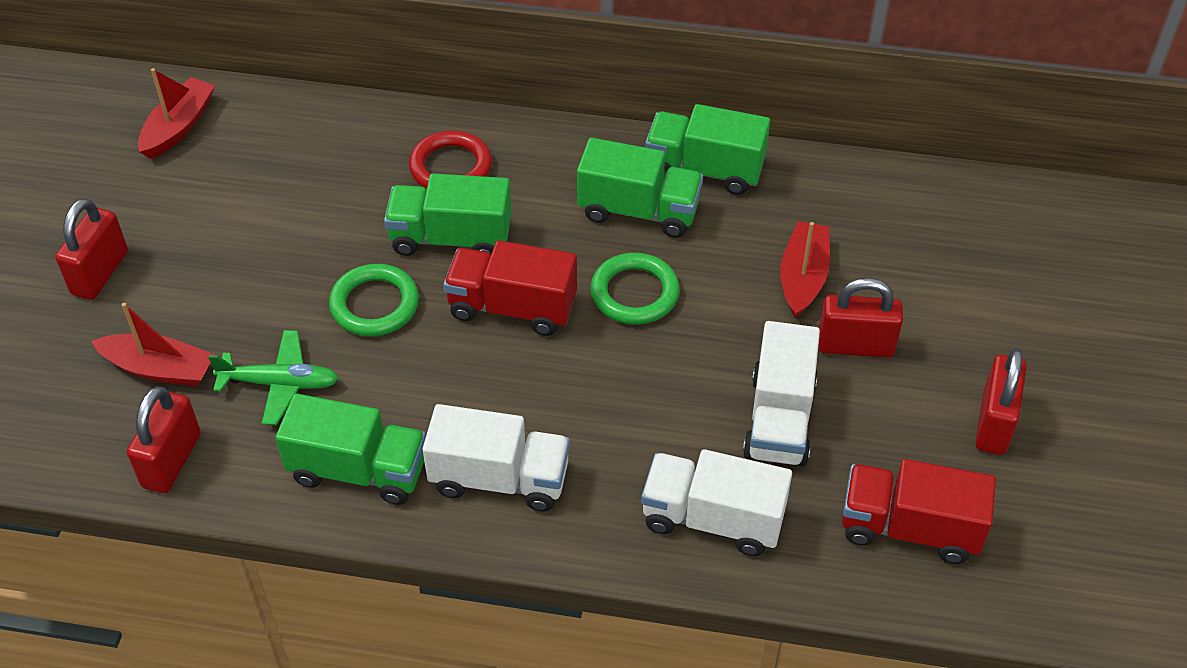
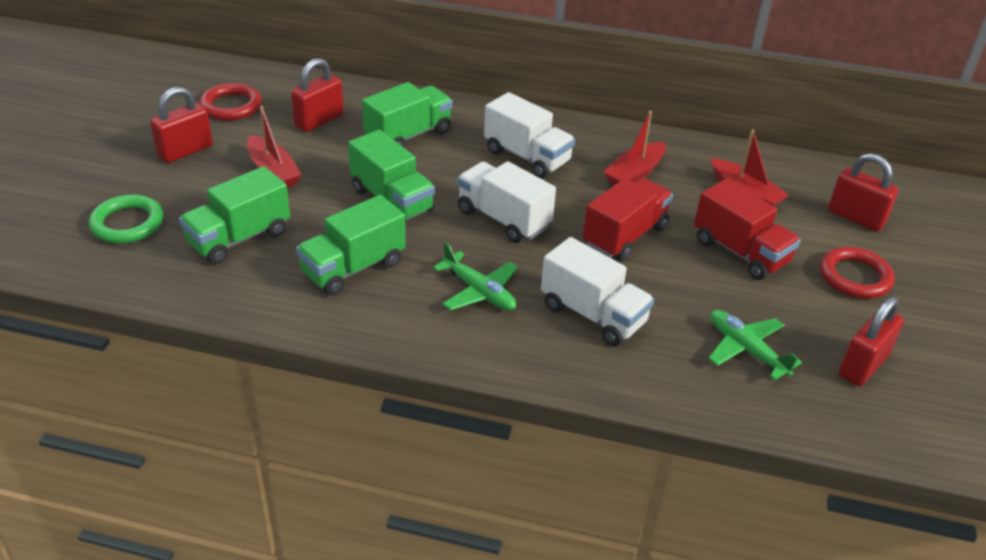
green plane: 1 -> 2
green ring: 2 -> 1
red ring: 1 -> 2

